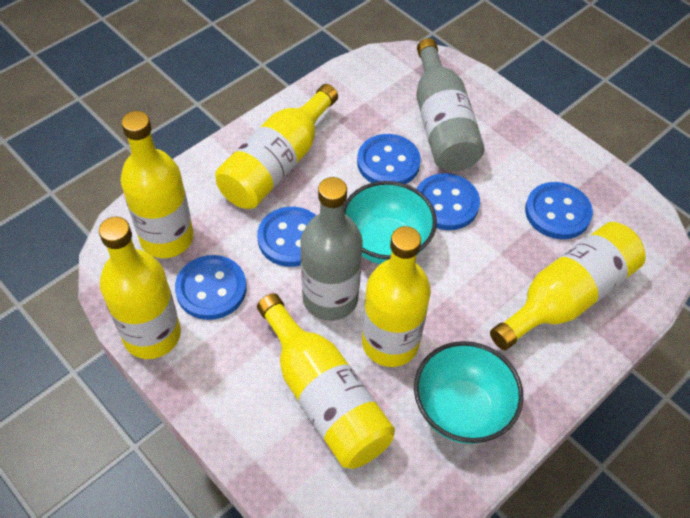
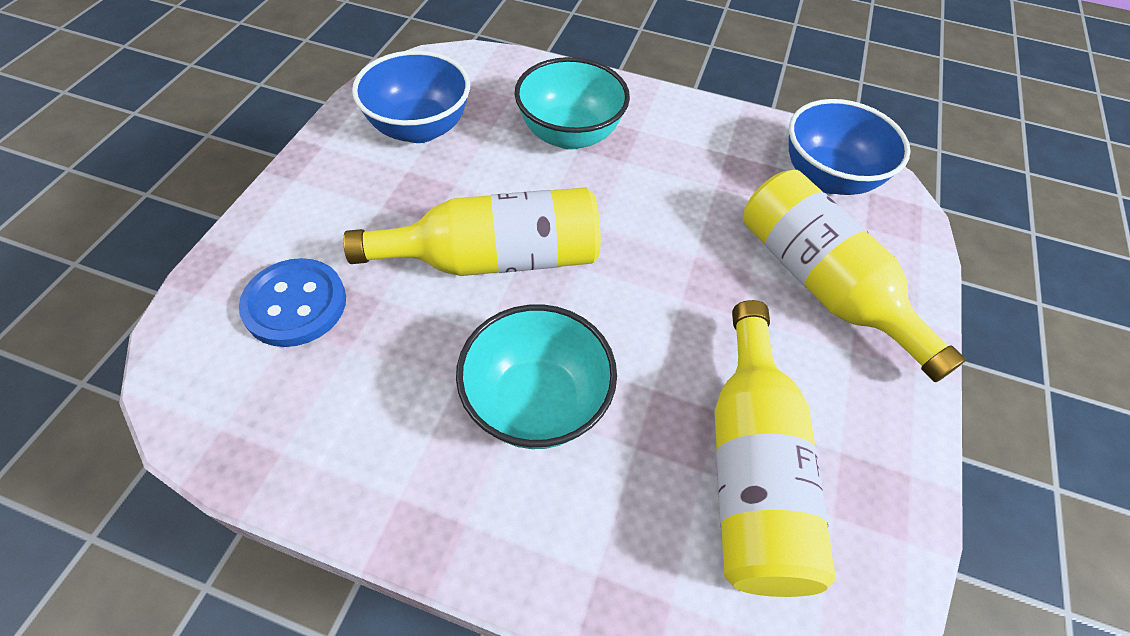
blue bowl: 0 -> 2
blue button: 5 -> 1
grey bottle: 2 -> 0
yellow bottle: 6 -> 3

